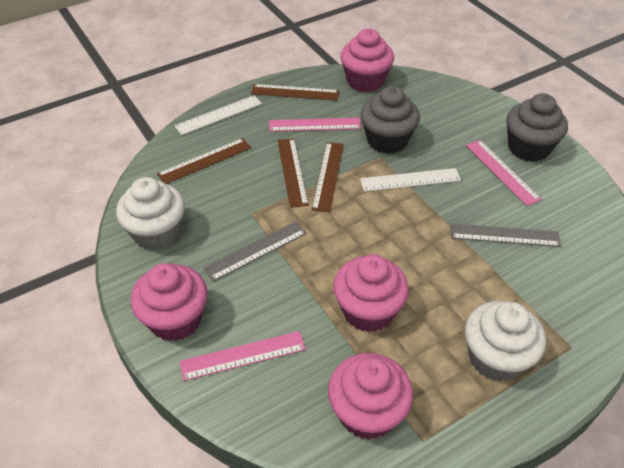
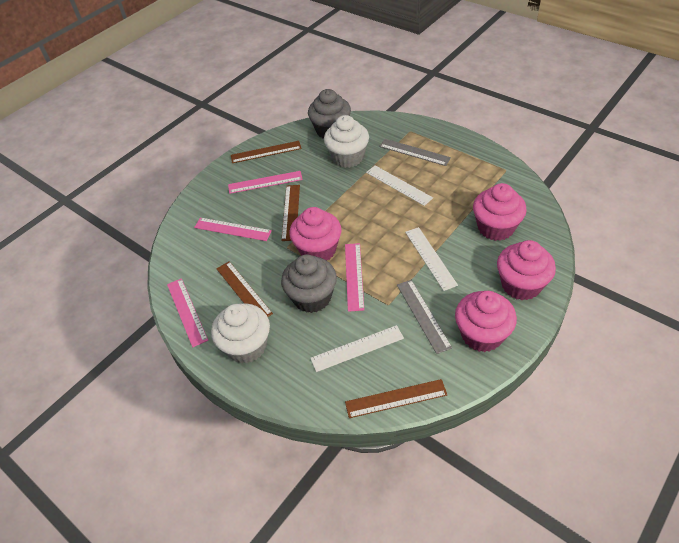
pink ruler: 3 -> 4
white ruler: 2 -> 3

